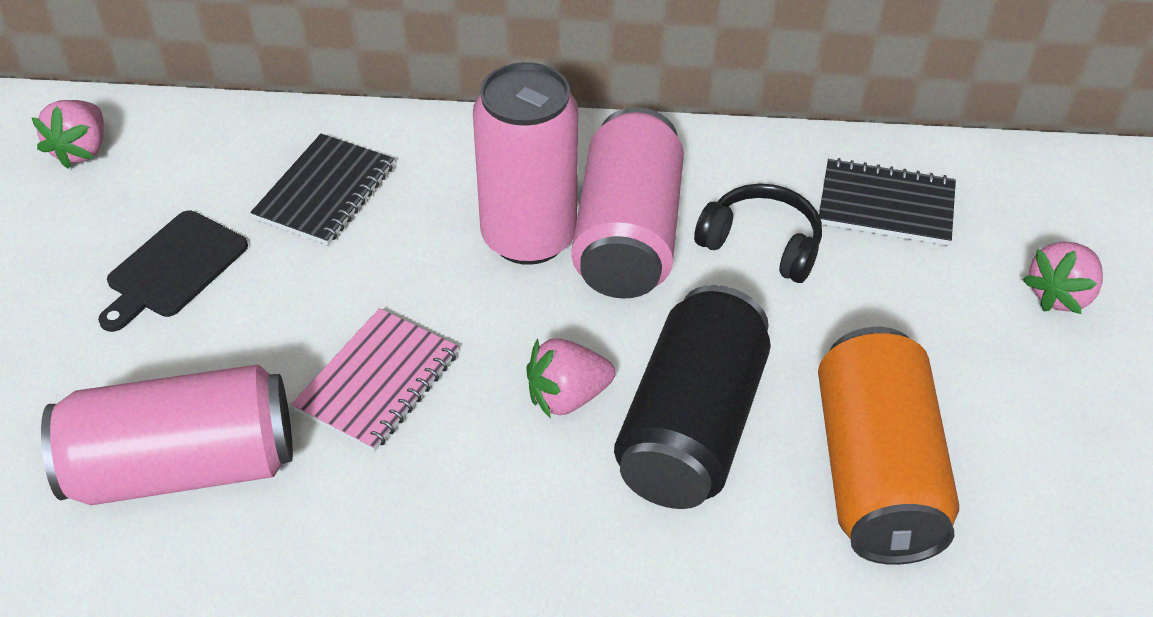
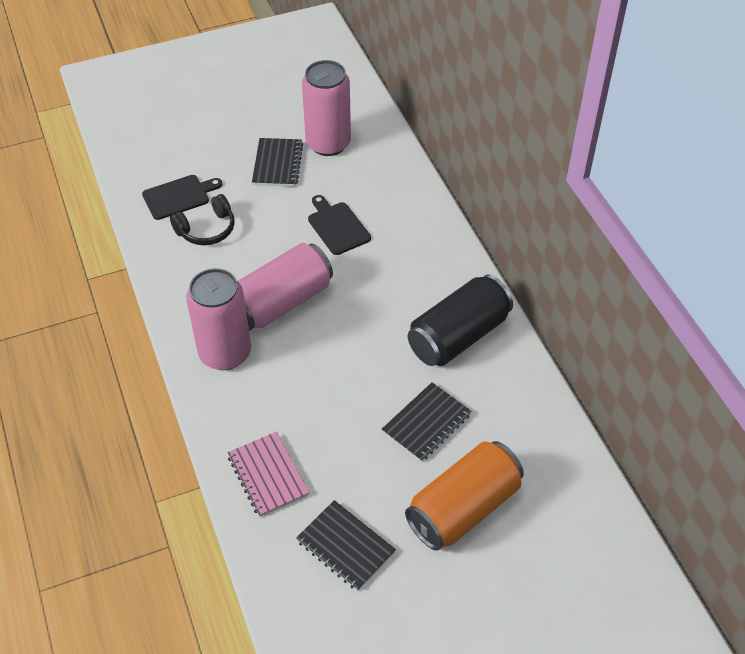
black cutting board: 1 -> 2
black notebook: 2 -> 3
pink strawberry: 3 -> 0

